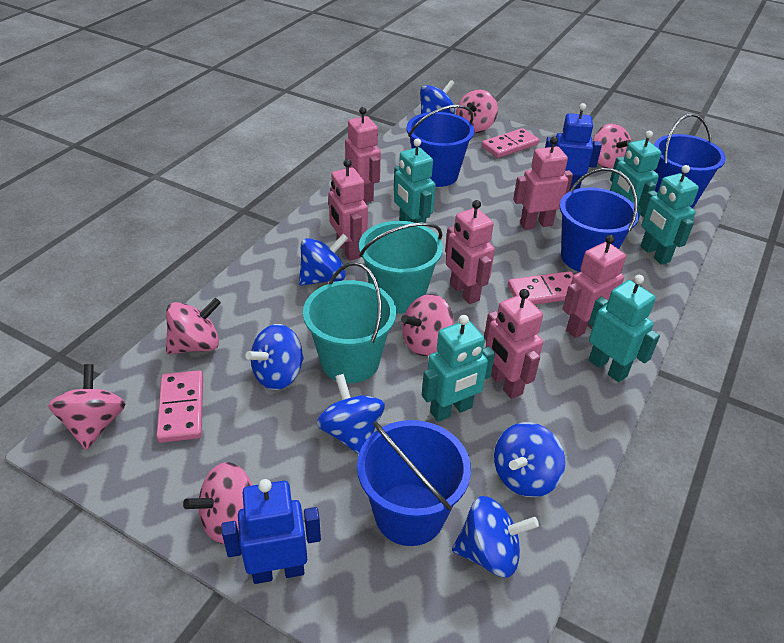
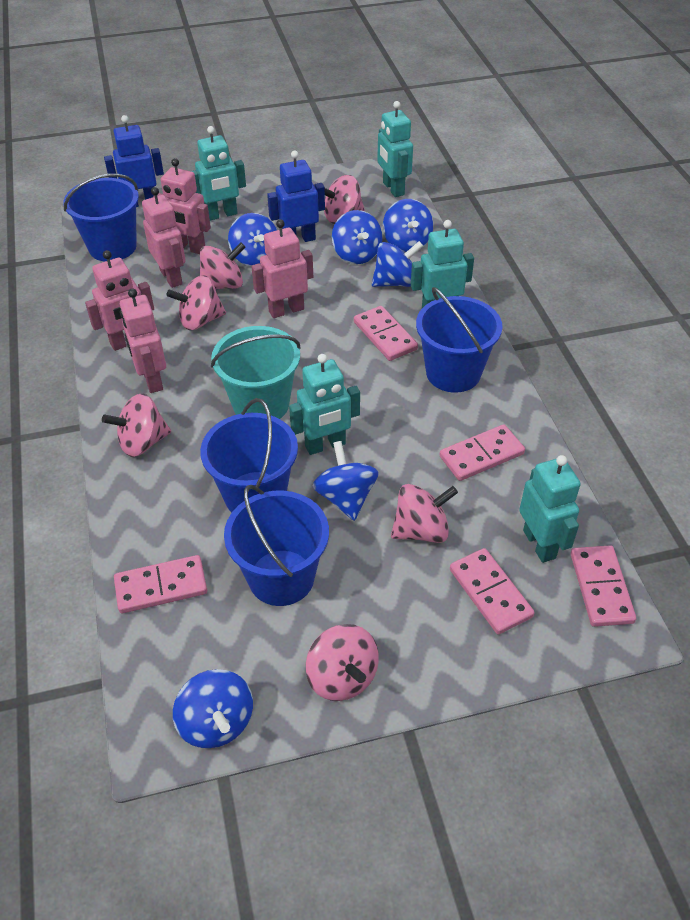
pink domino: 3 -> 5
pink robot: 6 -> 5
turquoise bucket: 2 -> 1

